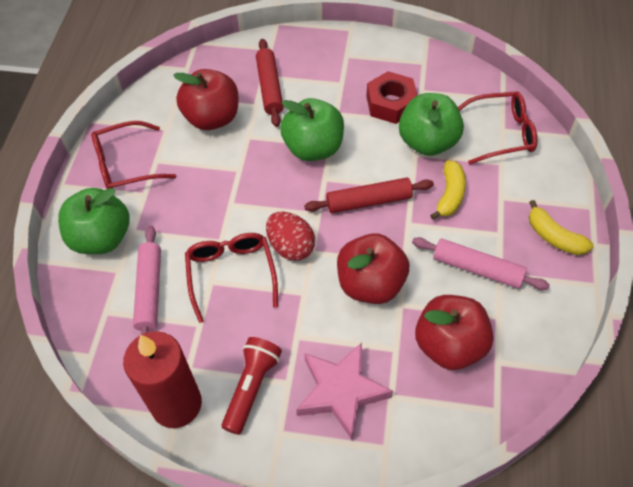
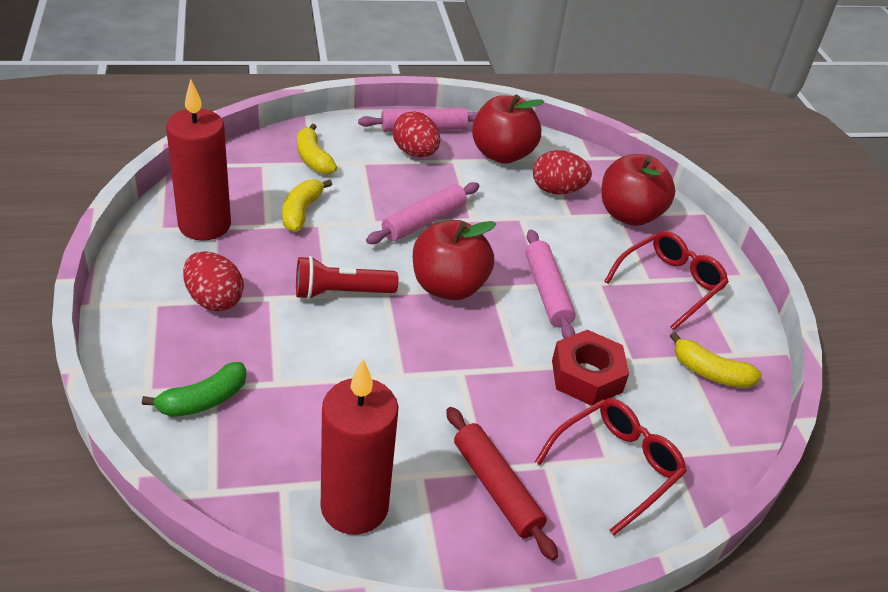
green apple: 3 -> 0
green banana: 0 -> 1
pink rolling pin: 2 -> 3
pink star: 1 -> 0
red candle: 1 -> 2
red egg: 1 -> 3
red glasses: 3 -> 2
red rolling pin: 2 -> 1
yellow banana: 2 -> 3

